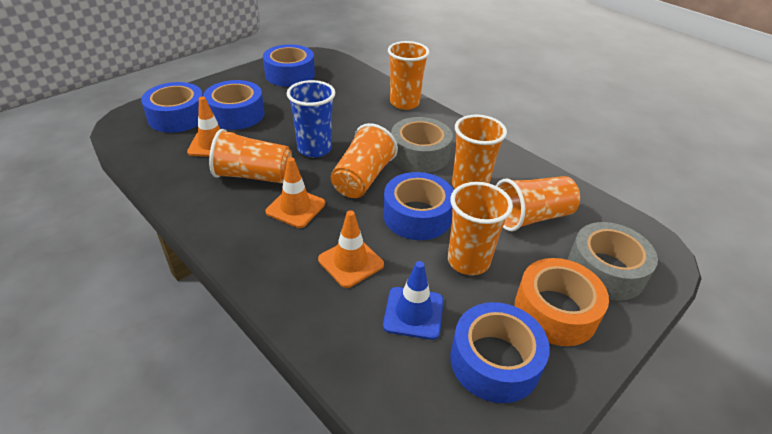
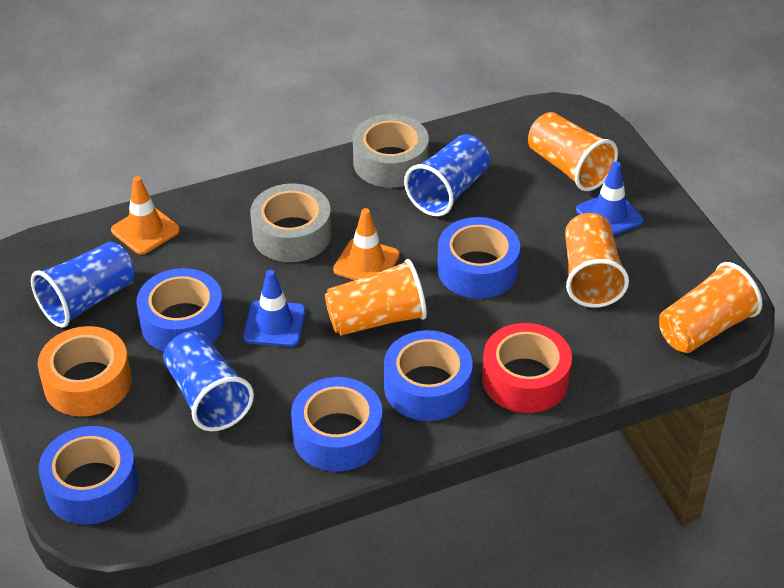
blue cup: 1 -> 3
blue traffic cone: 1 -> 2
orange cup: 6 -> 4
orange traffic cone: 3 -> 2
red tape: 0 -> 1

